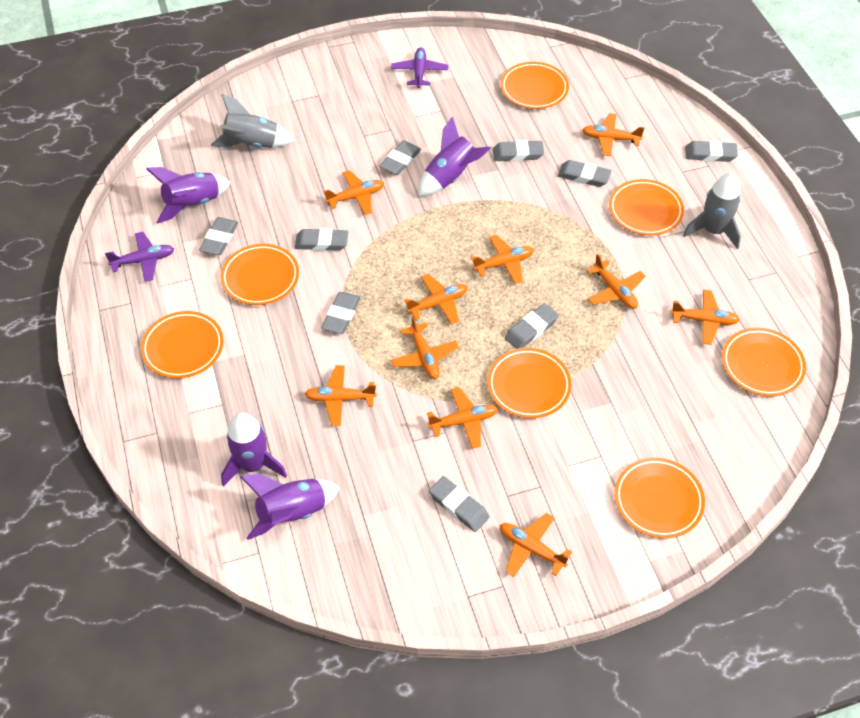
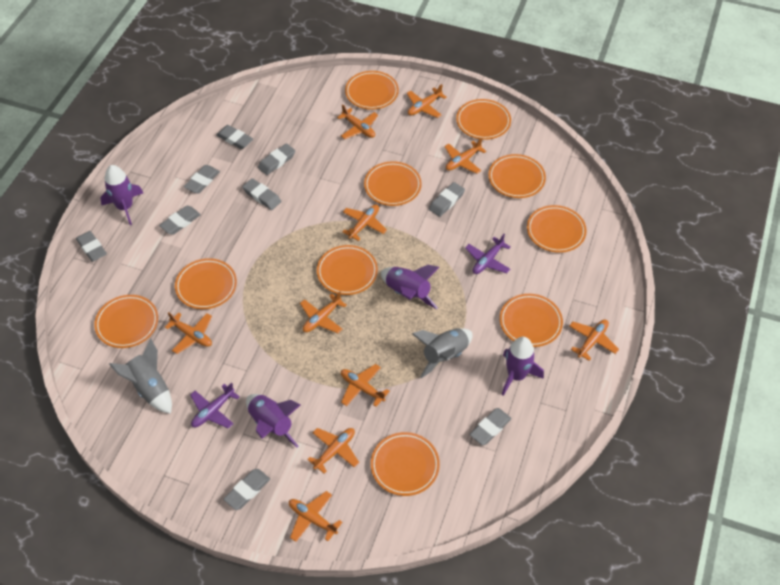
orange plate: 7 -> 10

